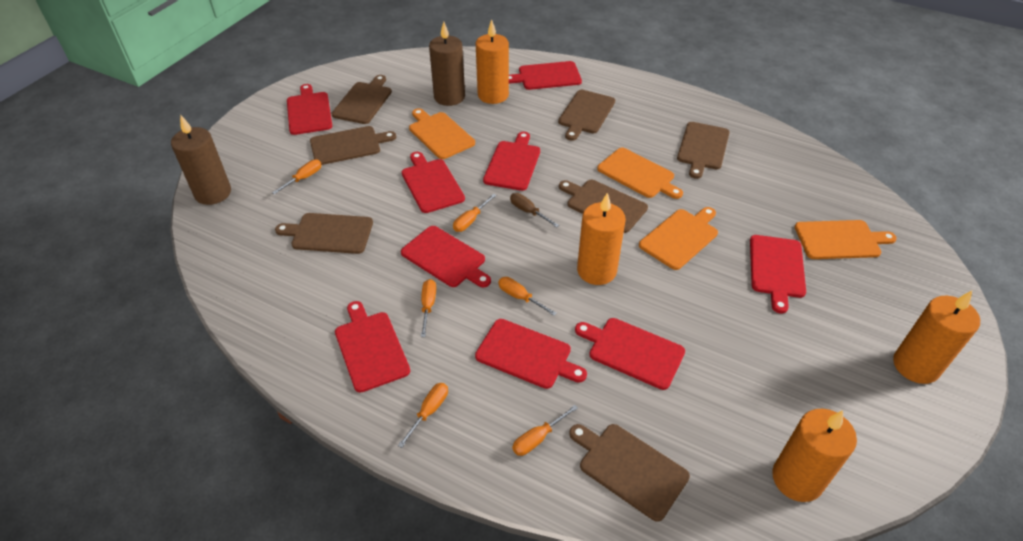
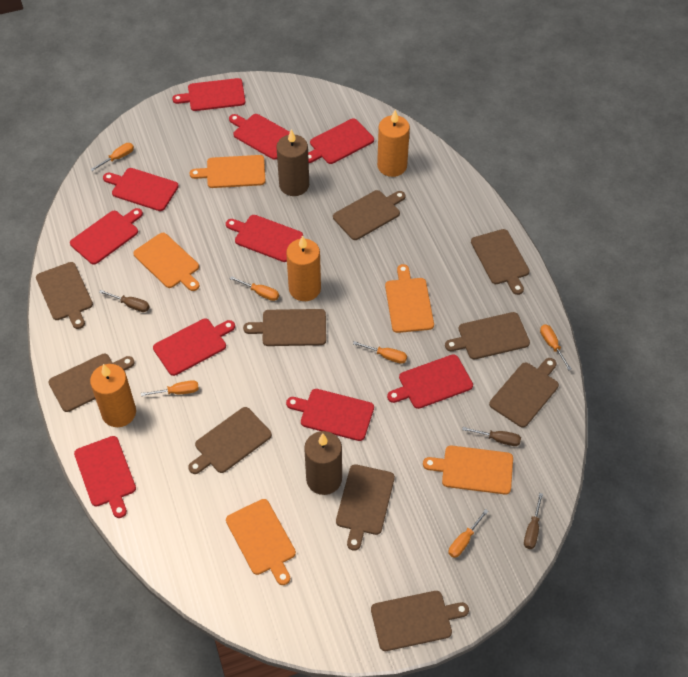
brown cutting board: 7 -> 10
brown screwdriver: 1 -> 3
orange candle: 4 -> 3
orange cutting board: 4 -> 5
red cutting board: 9 -> 10

